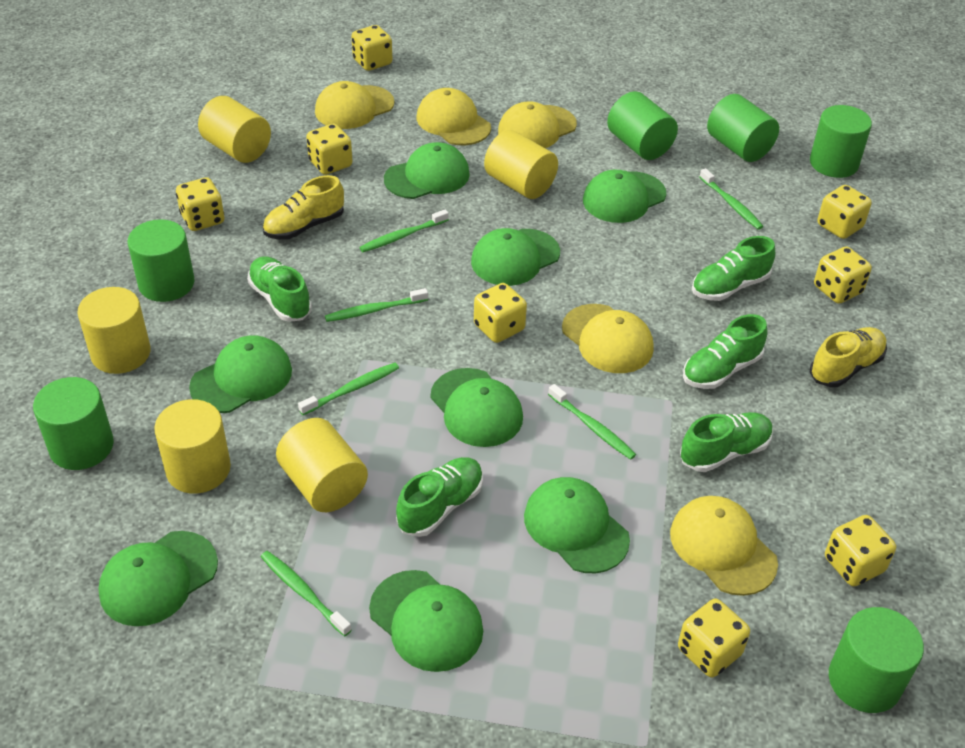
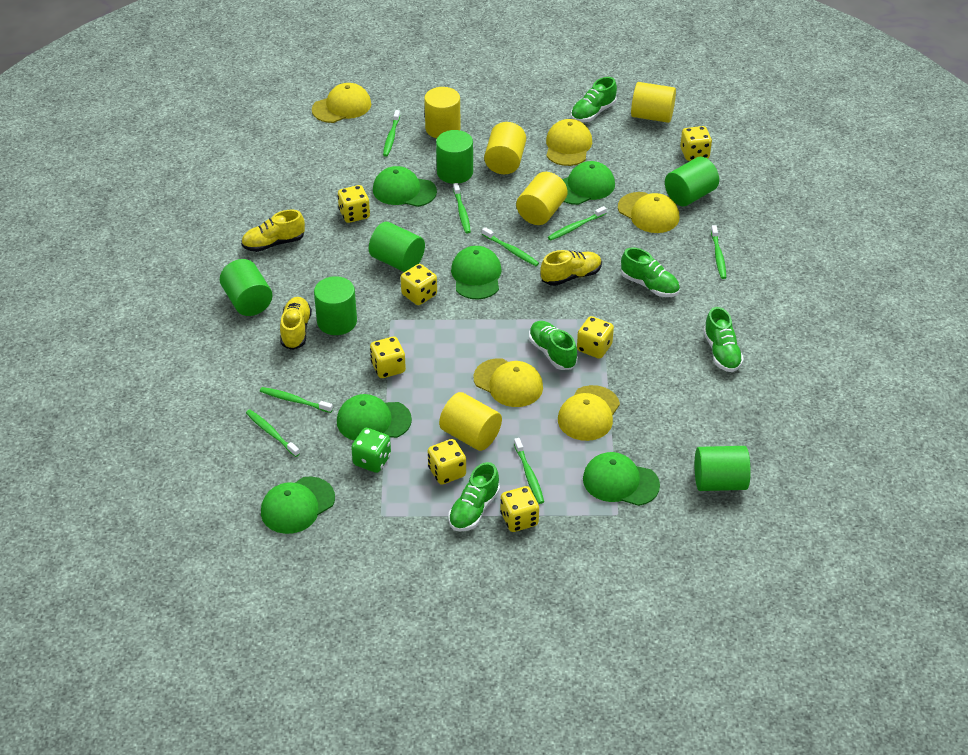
green cap: 8 -> 6
green dice: 0 -> 1
green toothbrush: 6 -> 8
yellow dice: 8 -> 7
yellow shoe: 2 -> 3

